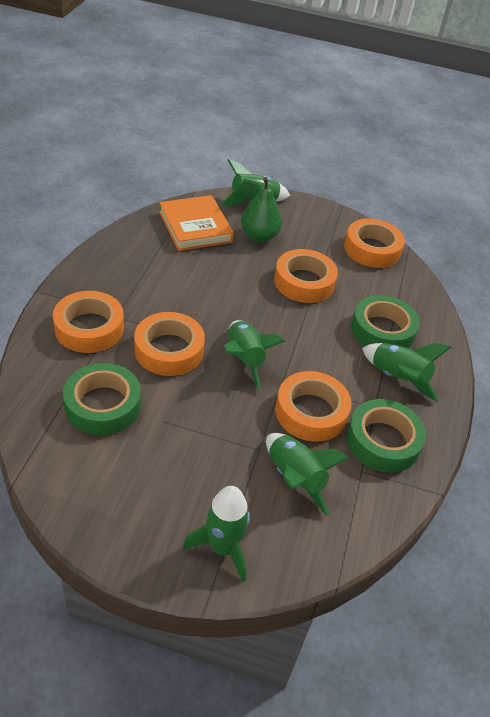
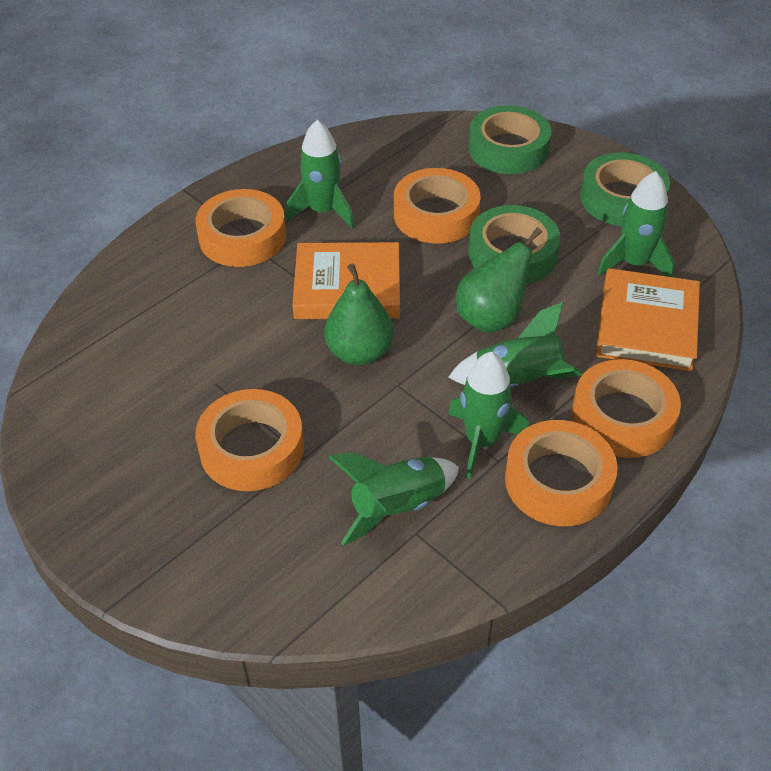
green pear: 1 -> 2
orange book: 1 -> 2

